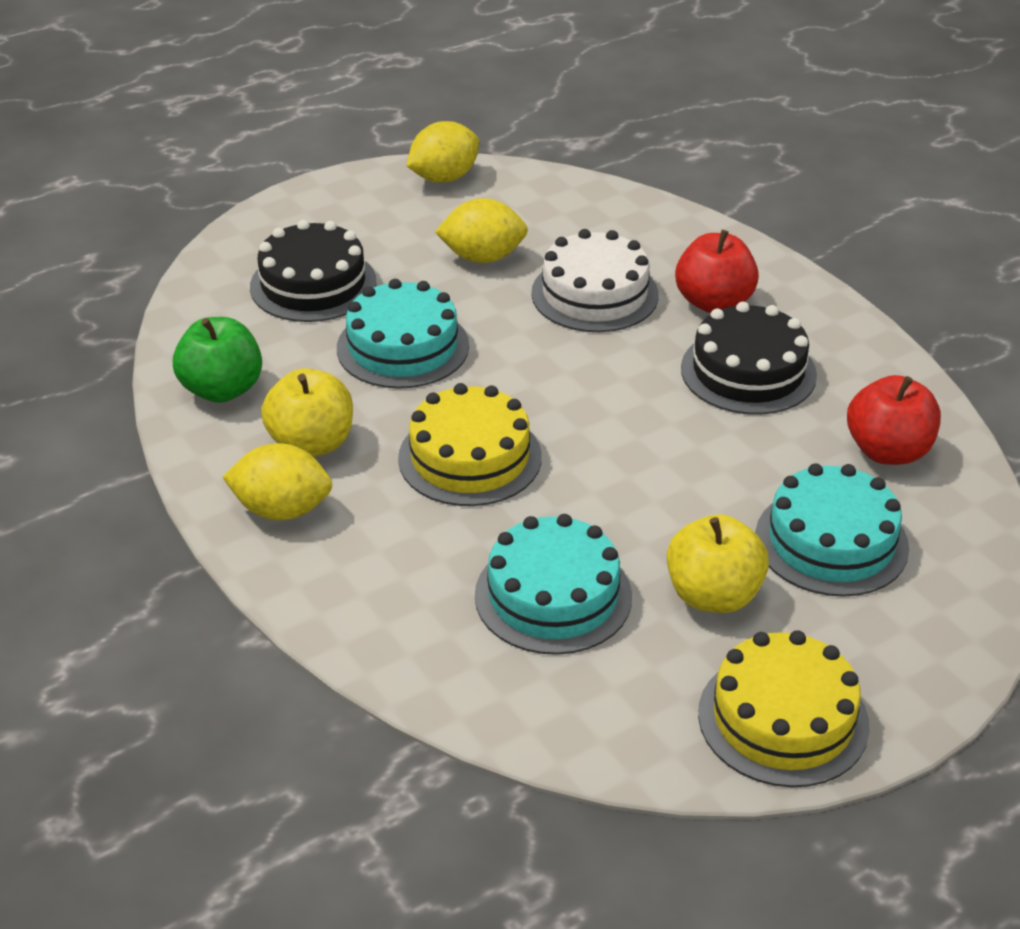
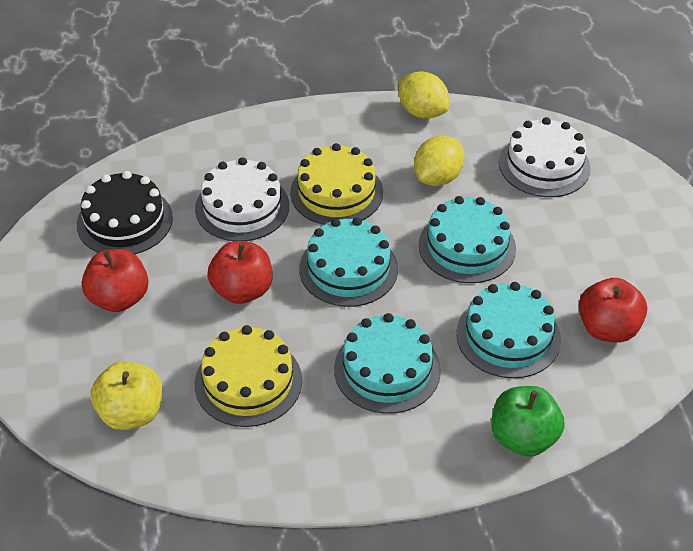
black cake: 2 -> 1
red apple: 2 -> 3
turquoise cake: 3 -> 4
white cake: 1 -> 2
yellow apple: 2 -> 1
yellow lemon: 3 -> 2

